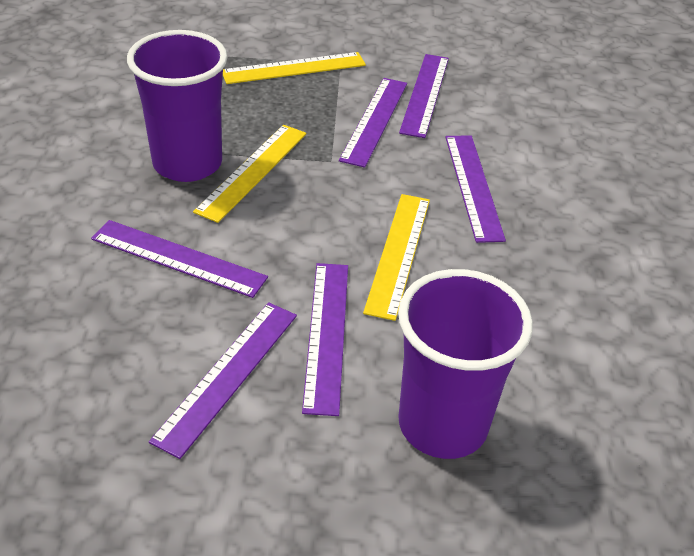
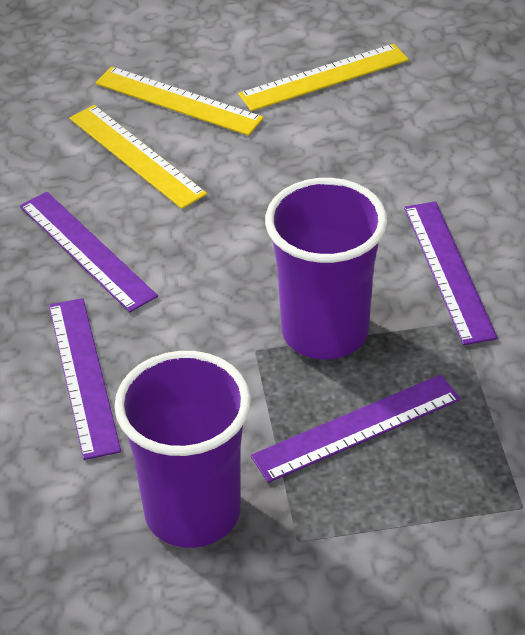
purple ruler: 6 -> 4

